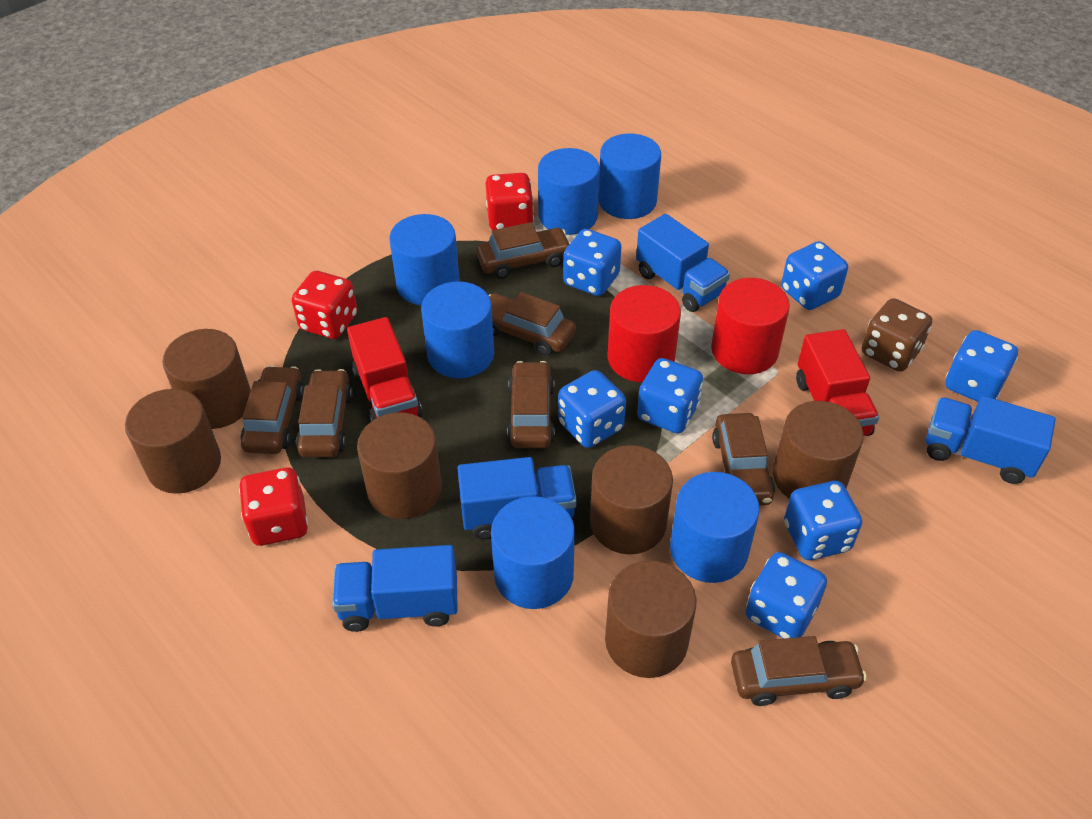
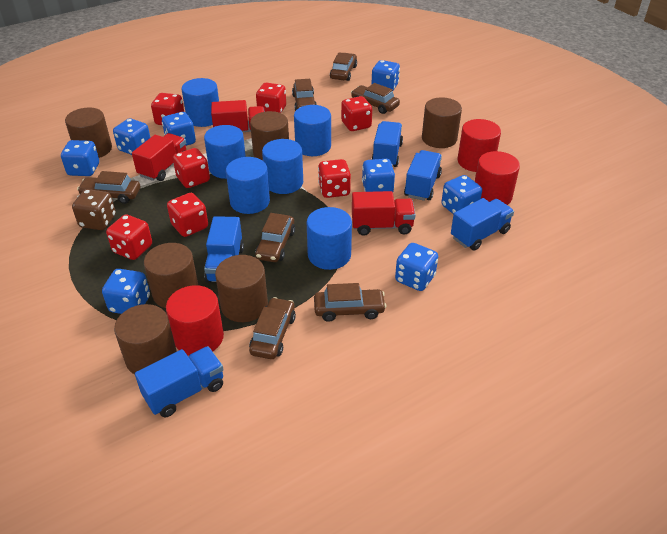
blue dice: 7 -> 8
blue truck: 4 -> 5
red cylinder: 2 -> 3
red dice: 3 -> 7
red truck: 2 -> 3

